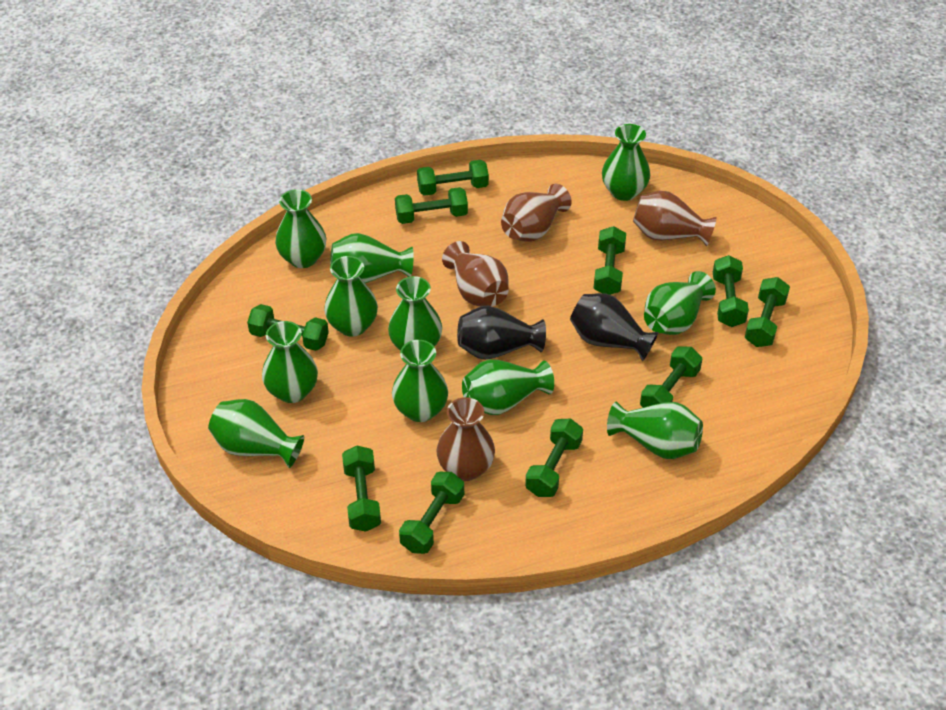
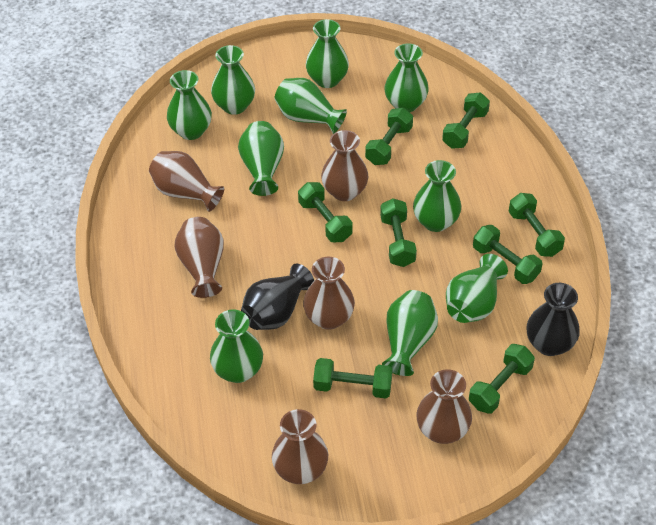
brown vase: 4 -> 6
green dumbbell: 10 -> 8
green vase: 11 -> 10

